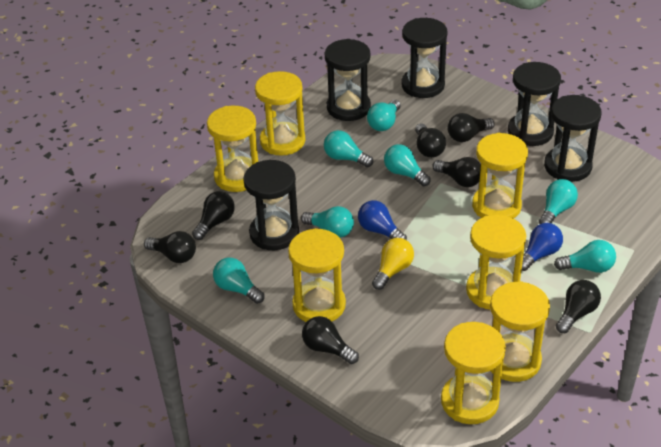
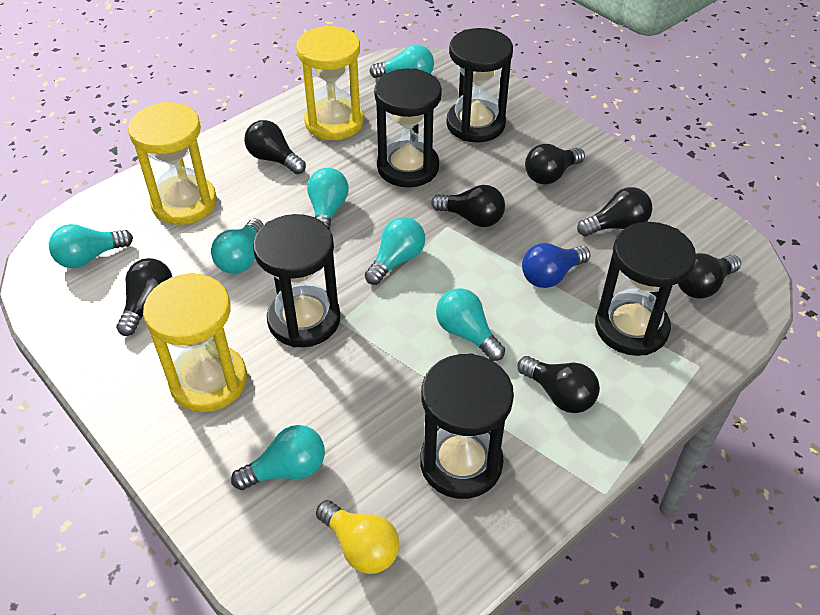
blue light bulb: 2 -> 1
yellow hourglass: 7 -> 3

